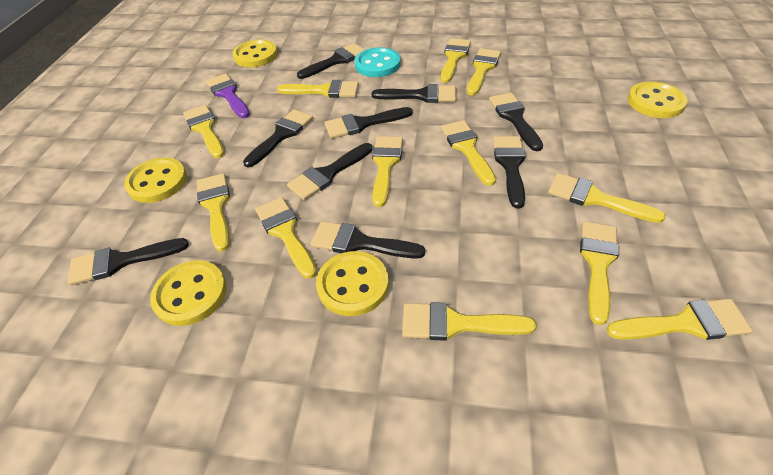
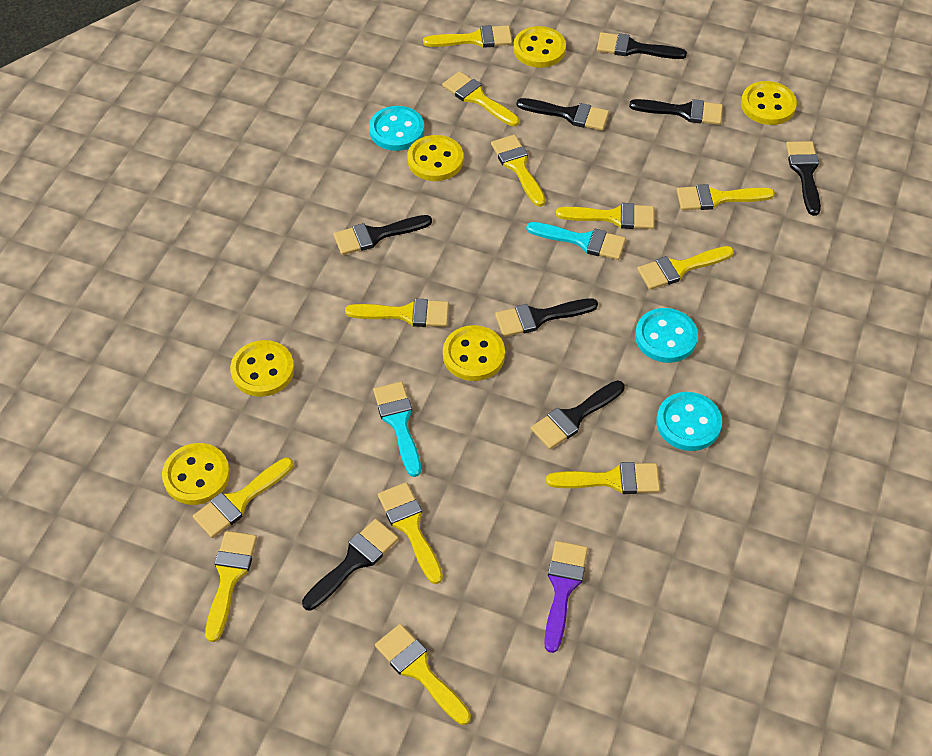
black brush: 9 -> 8
turquoise brush: 0 -> 2
turquoise button: 1 -> 3
yellow button: 5 -> 6

